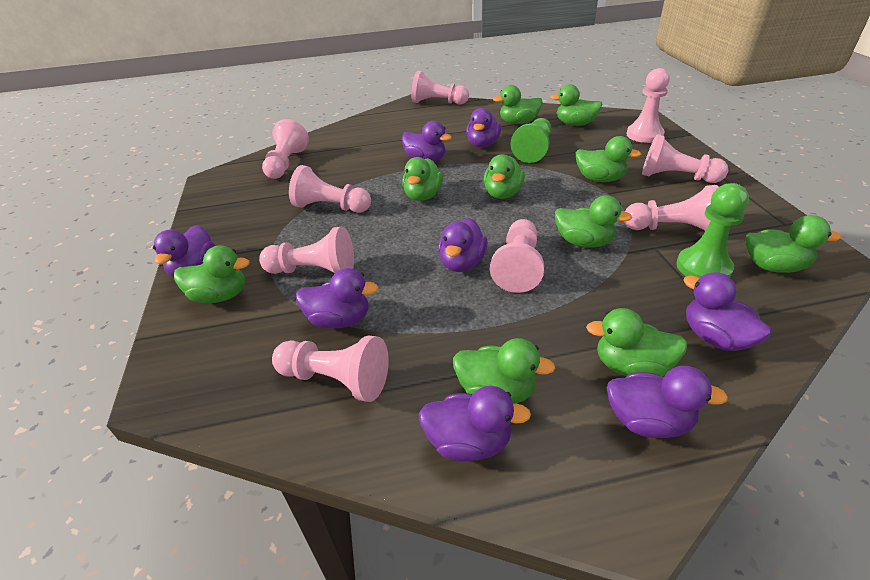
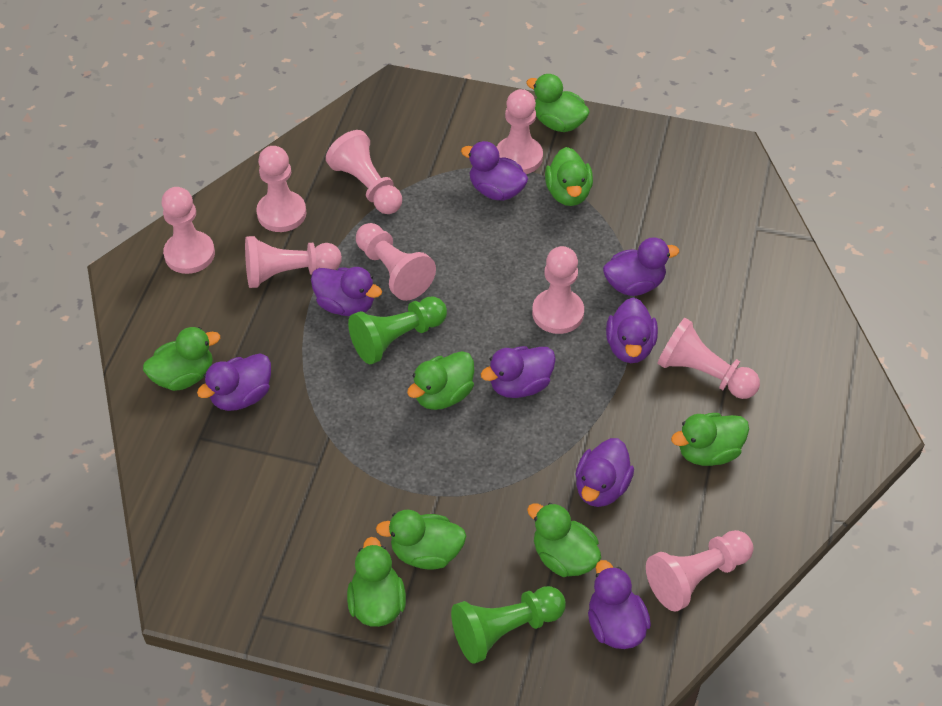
green duck: 10 -> 8

